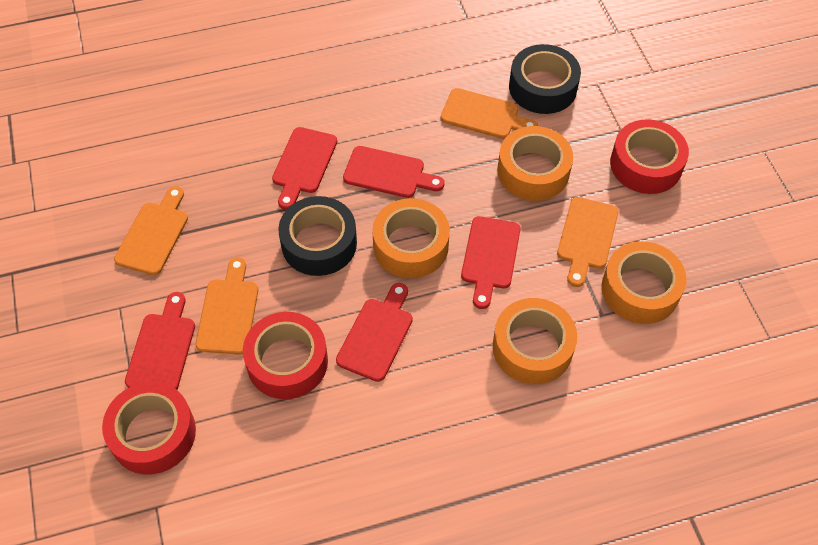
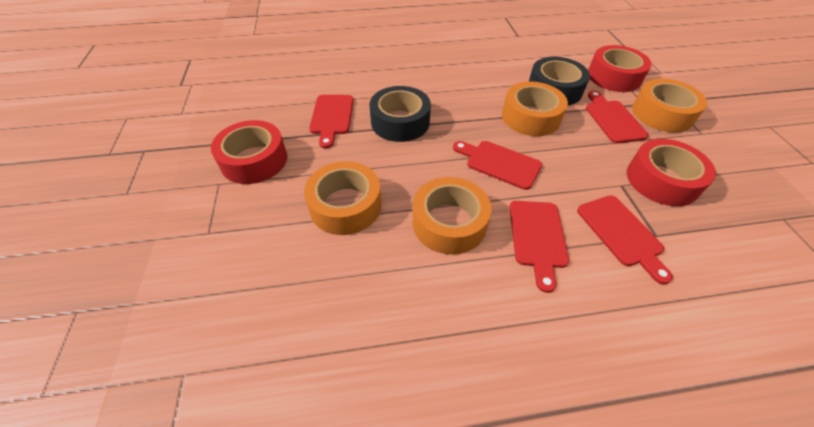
orange cutting board: 4 -> 0

